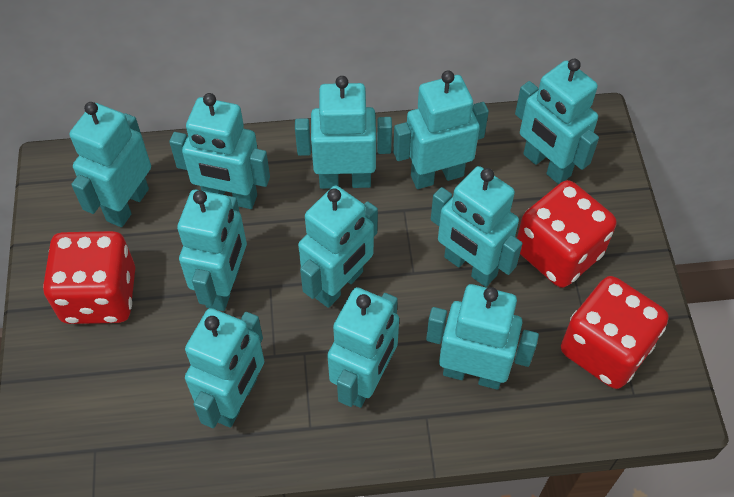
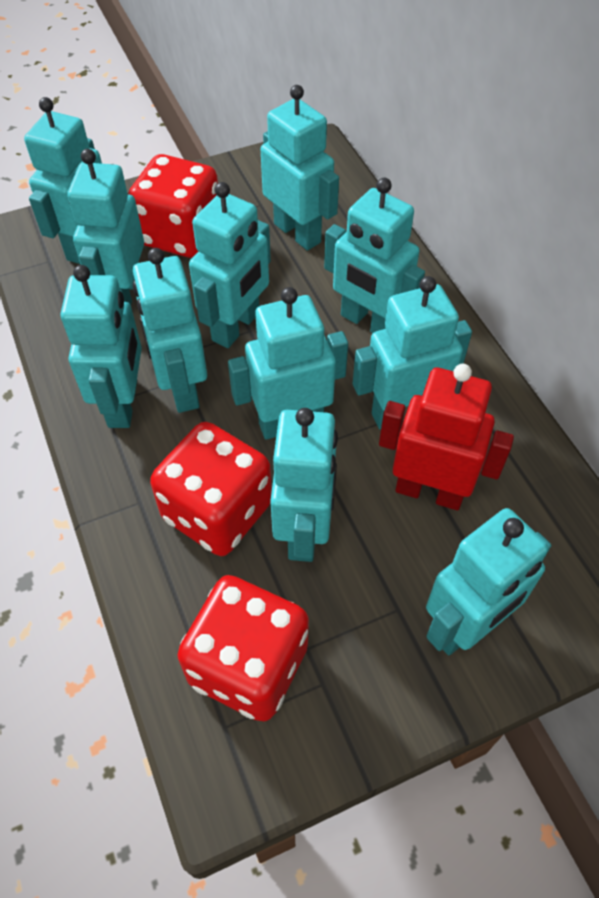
red robot: 0 -> 1

